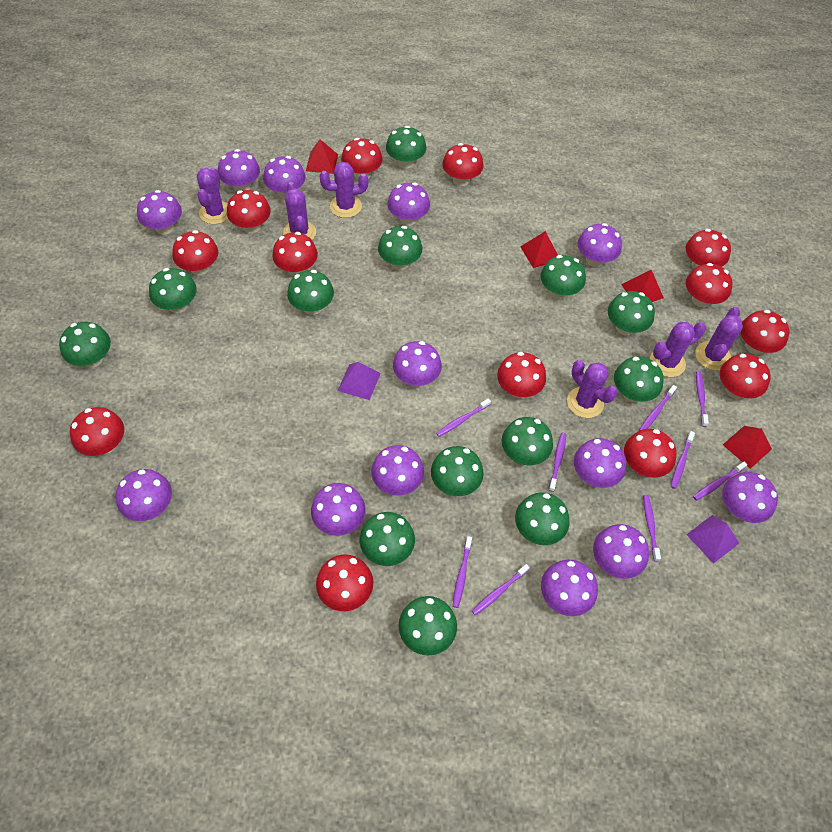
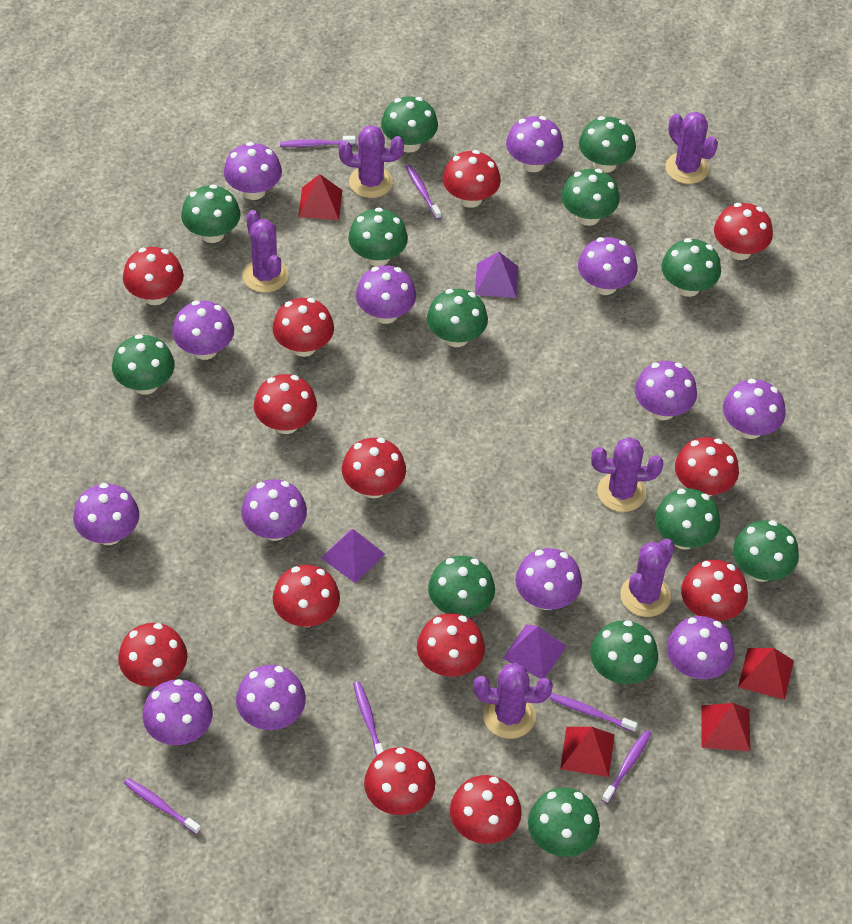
purple pyramid: 2 -> 3
purple toothbrush: 9 -> 6

